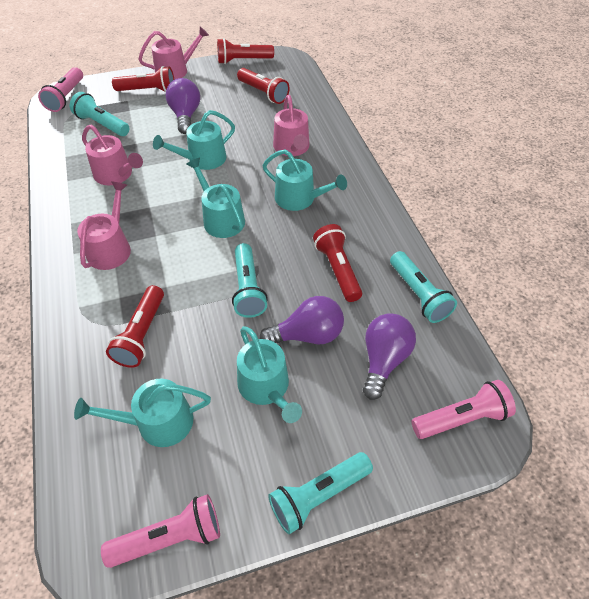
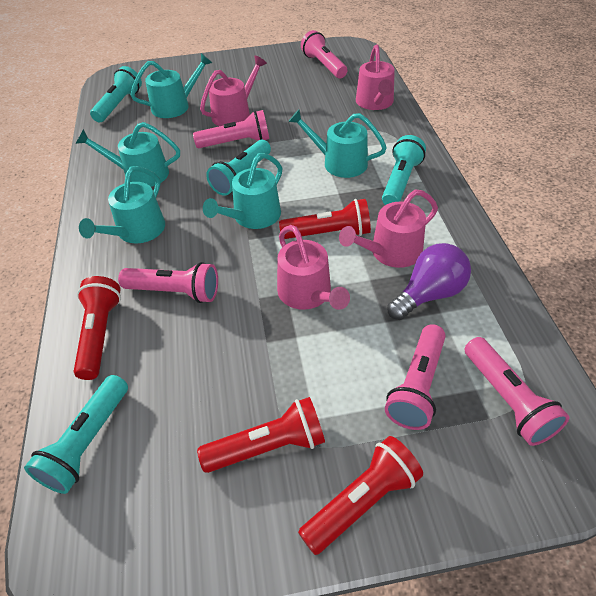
pink flashlight: 3 -> 5
purple light bulb: 3 -> 1
red flashlight: 5 -> 4

